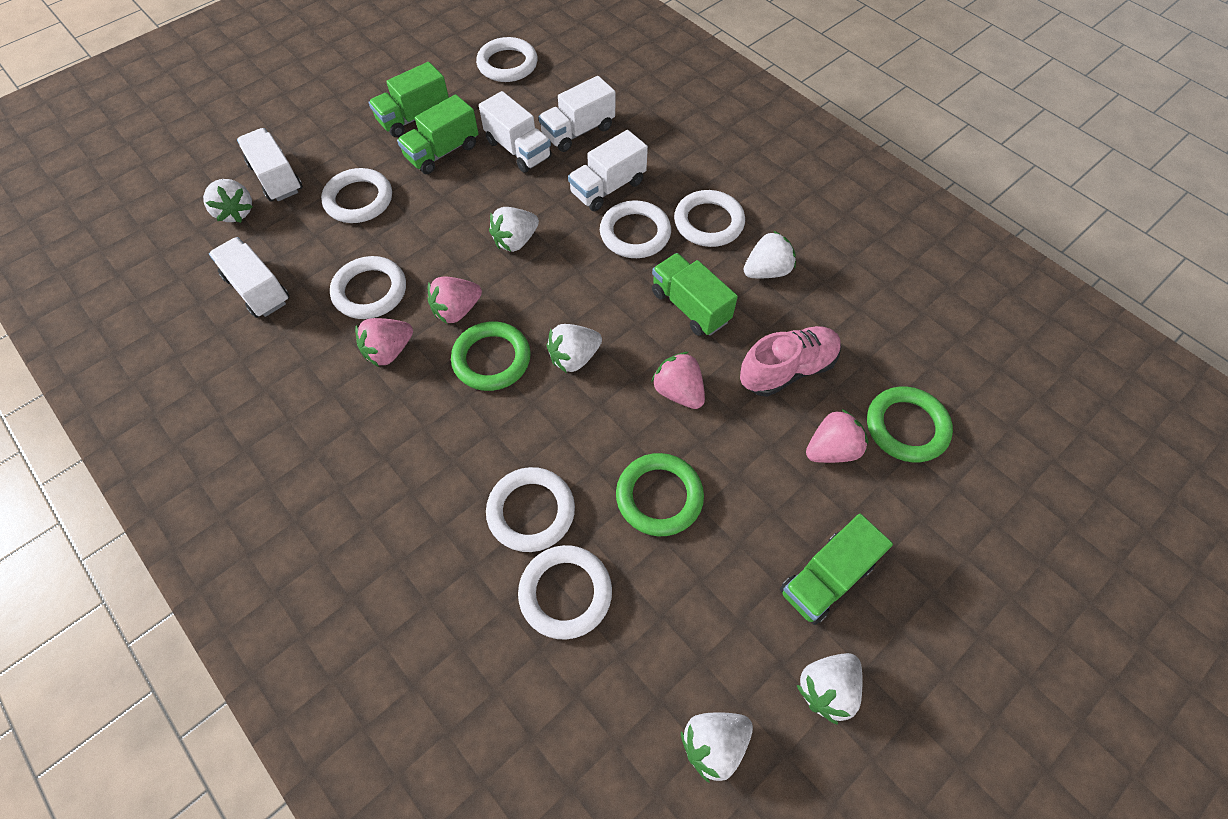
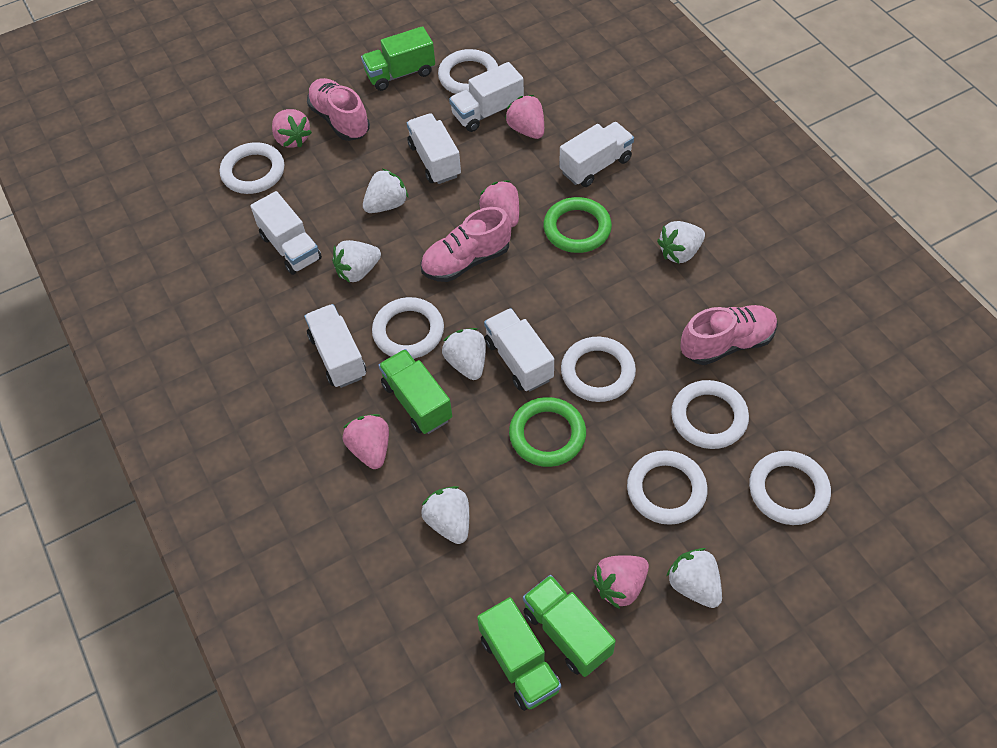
green ring: 3 -> 2
pink shoe: 1 -> 3
pink strawberry: 4 -> 5
white truck: 5 -> 6

